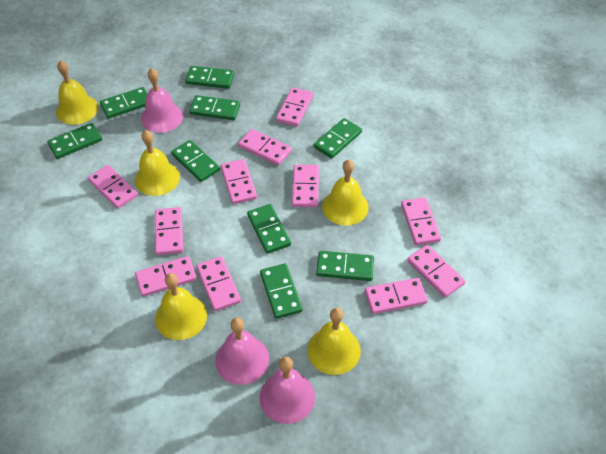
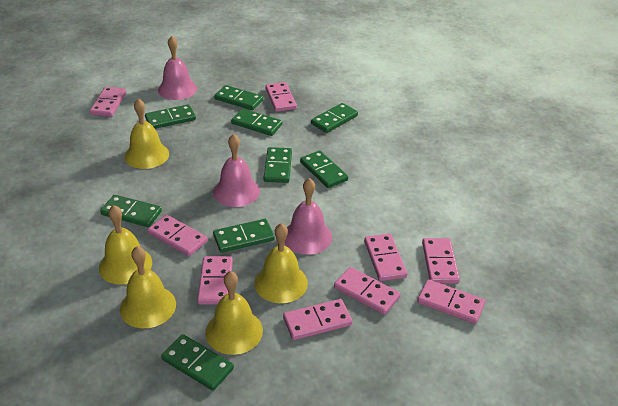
pink domino: 11 -> 9

